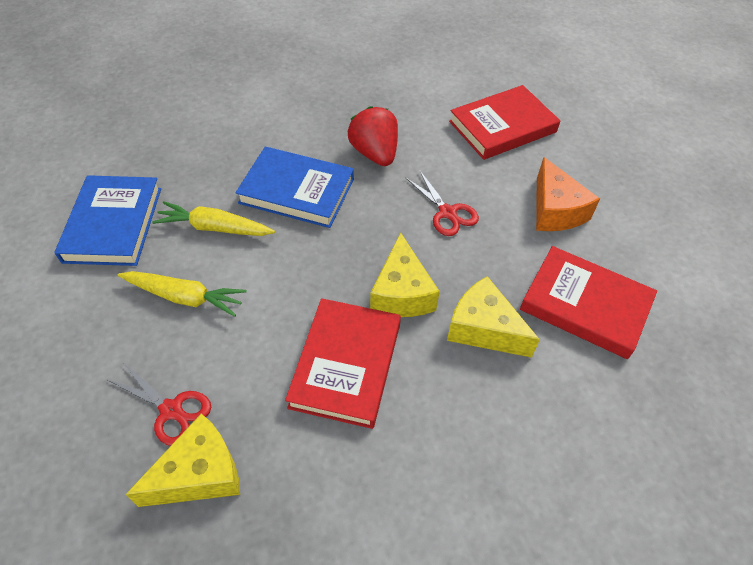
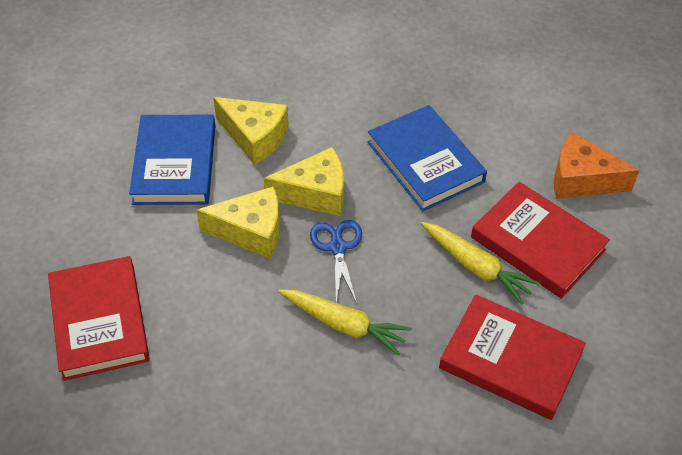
blue scissors: 0 -> 1
red scissors: 2 -> 0
red strawberry: 1 -> 0

